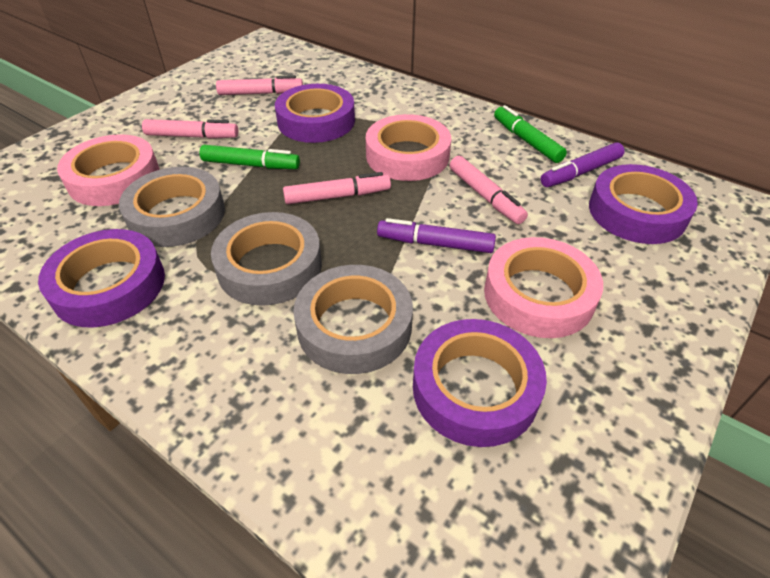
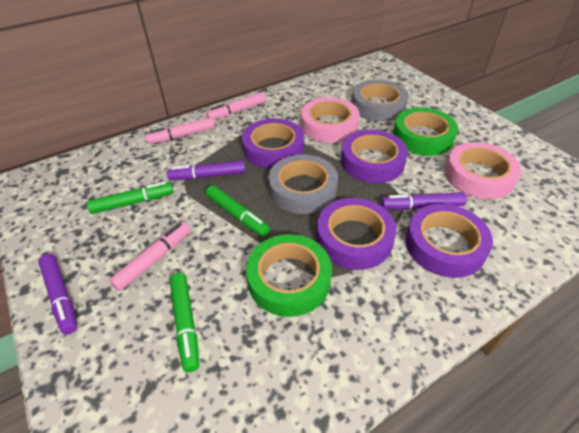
green marker: 2 -> 3
green tape: 0 -> 2
grey tape: 3 -> 2
pink marker: 4 -> 3
pink tape: 3 -> 2
purple marker: 2 -> 3

